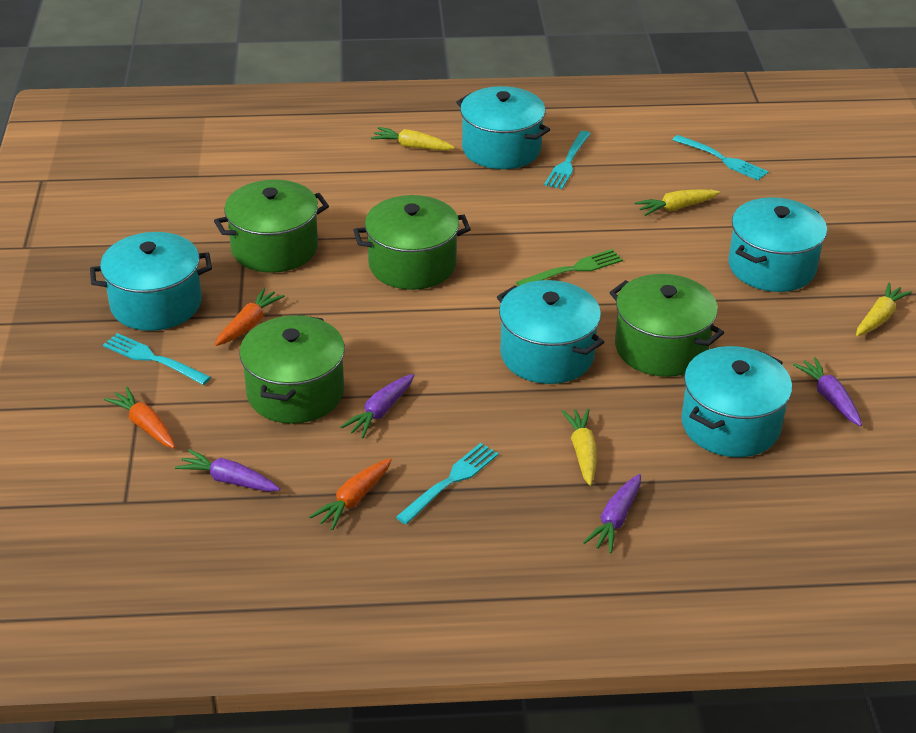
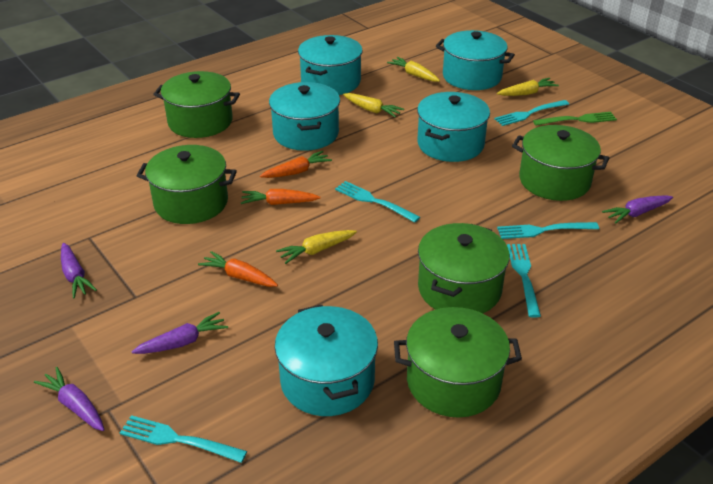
green pot: 4 -> 5
turquoise fork: 4 -> 5

